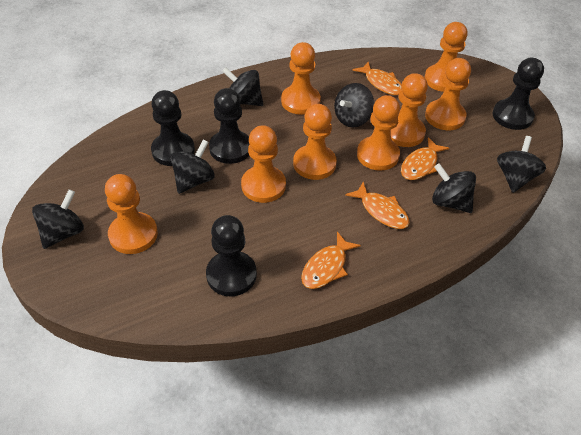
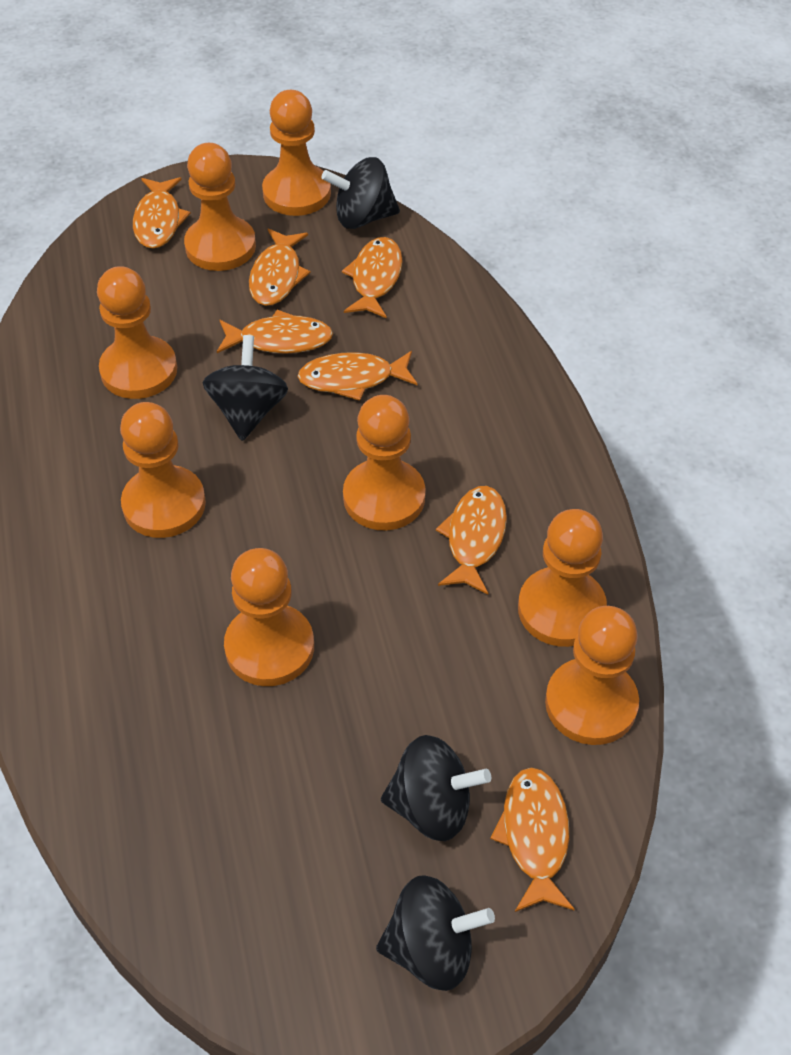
black pawn: 4 -> 0
black spinning top: 6 -> 4
orange fish: 4 -> 7

